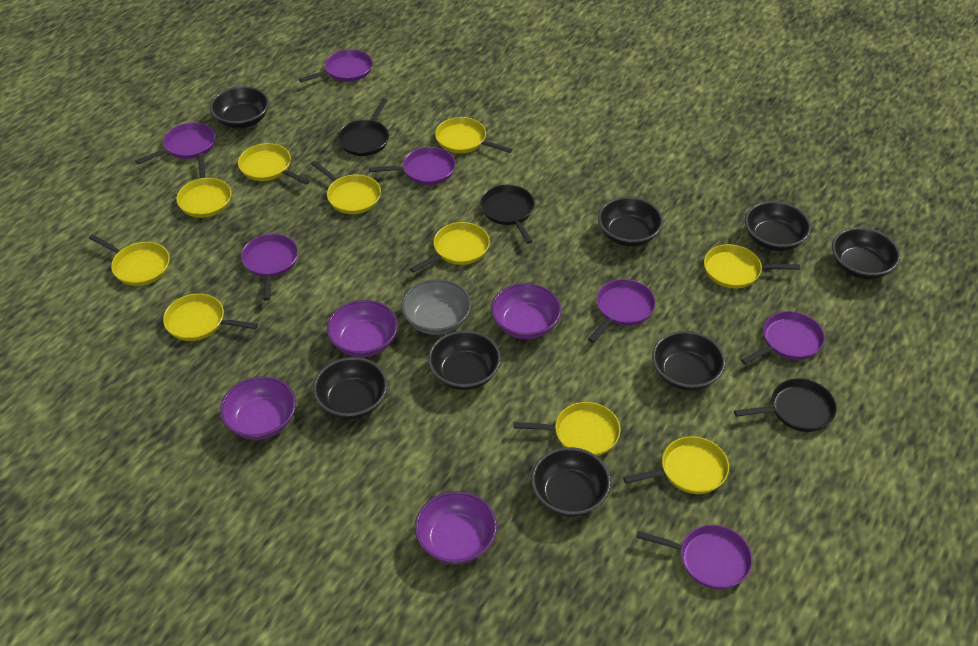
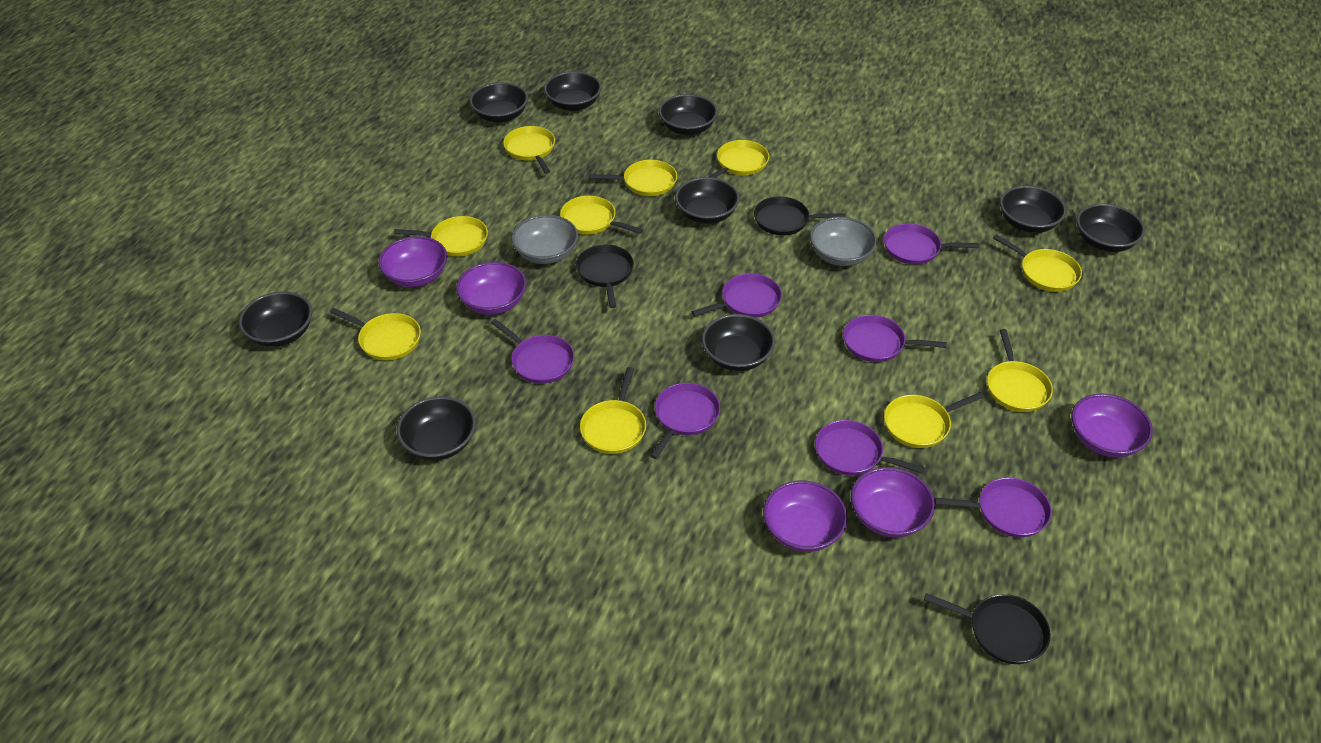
black bowl: 8 -> 9
grey bowl: 1 -> 2
purple bowl: 4 -> 5

